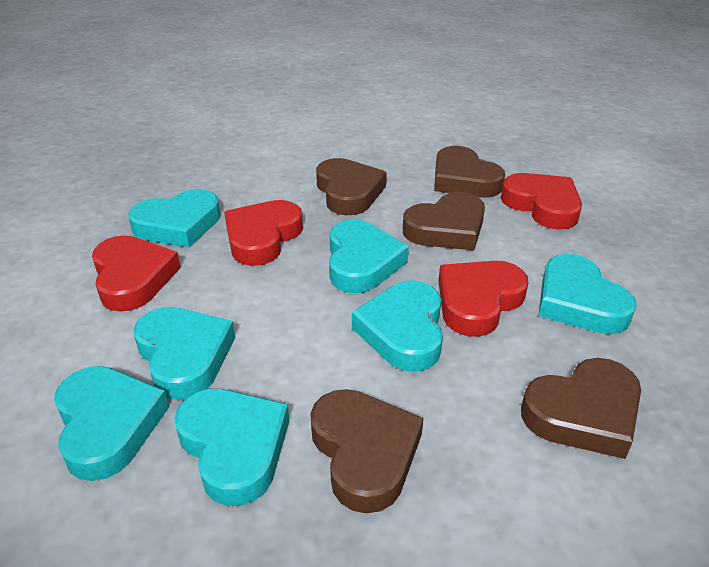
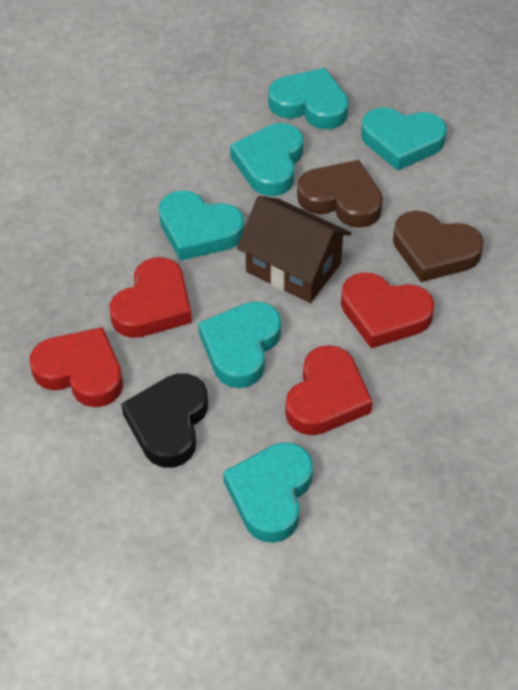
black heart: 0 -> 1
brown heart: 5 -> 2
brown house: 0 -> 1
turquoise heart: 7 -> 6

